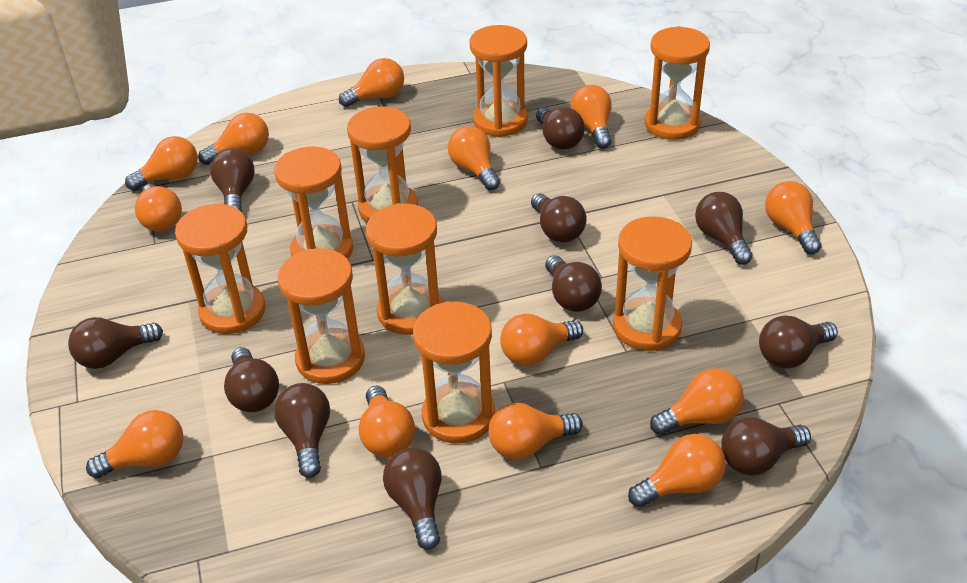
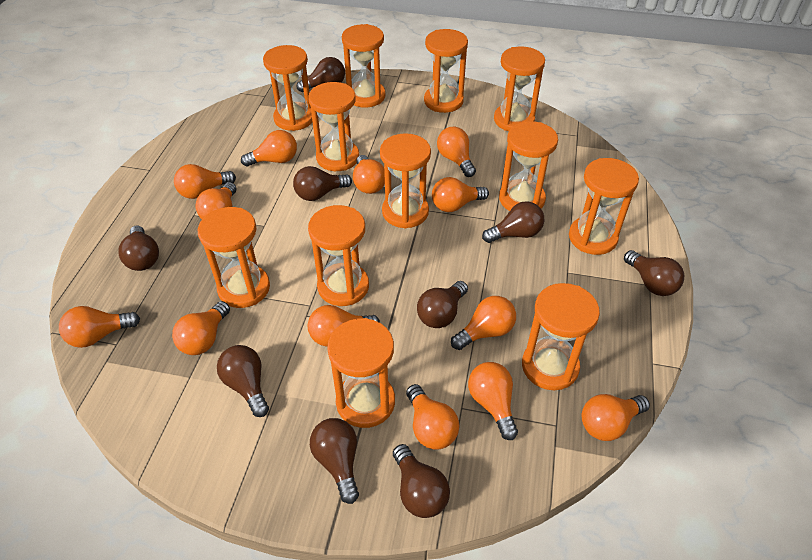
brown light bulb: 11 -> 9
orange hourglass: 9 -> 12

